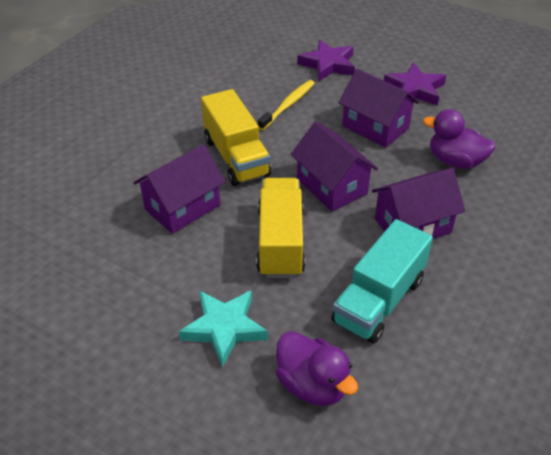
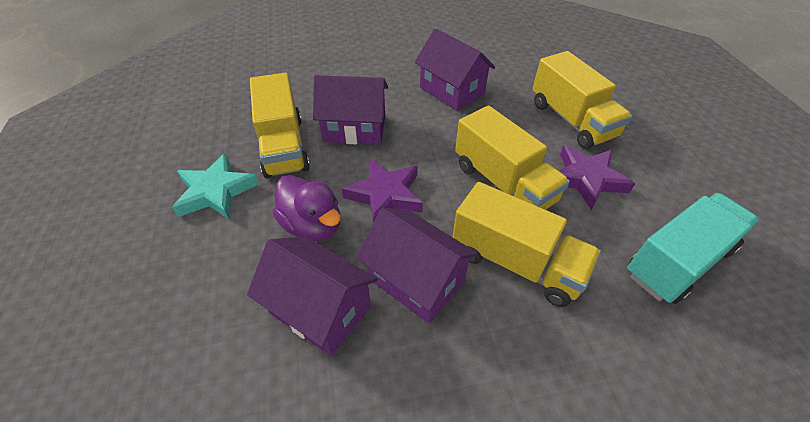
purple duck: 2 -> 1
yellow toothbrush: 1 -> 0
yellow truck: 2 -> 4

